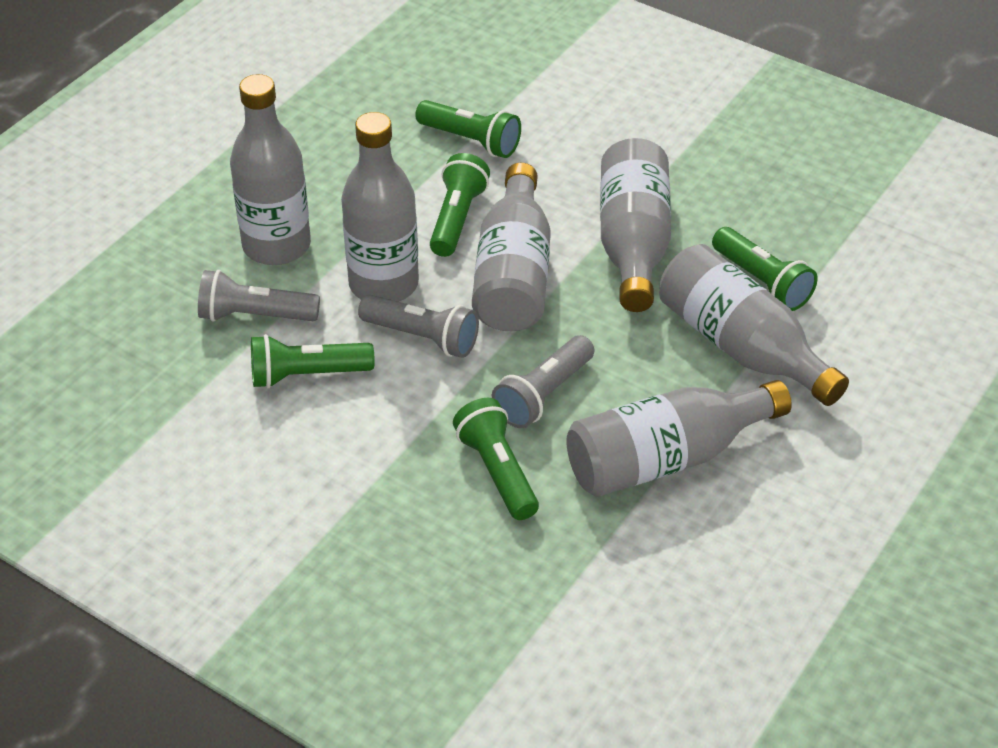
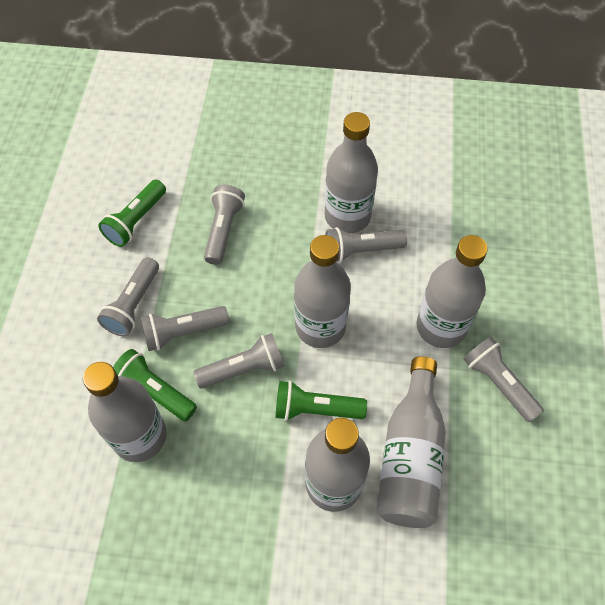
green flashlight: 5 -> 3
grey flashlight: 3 -> 6

